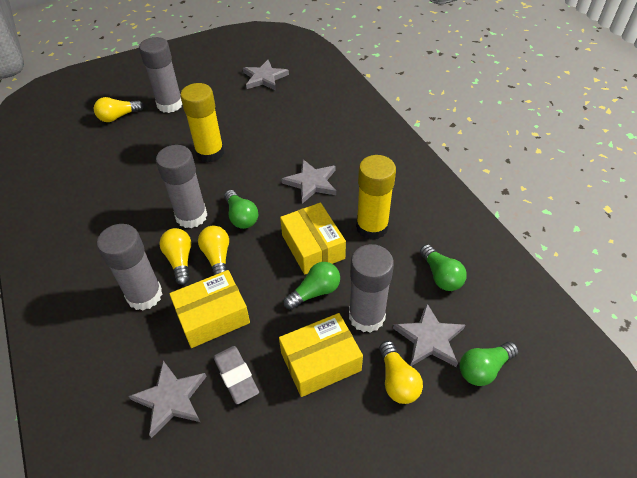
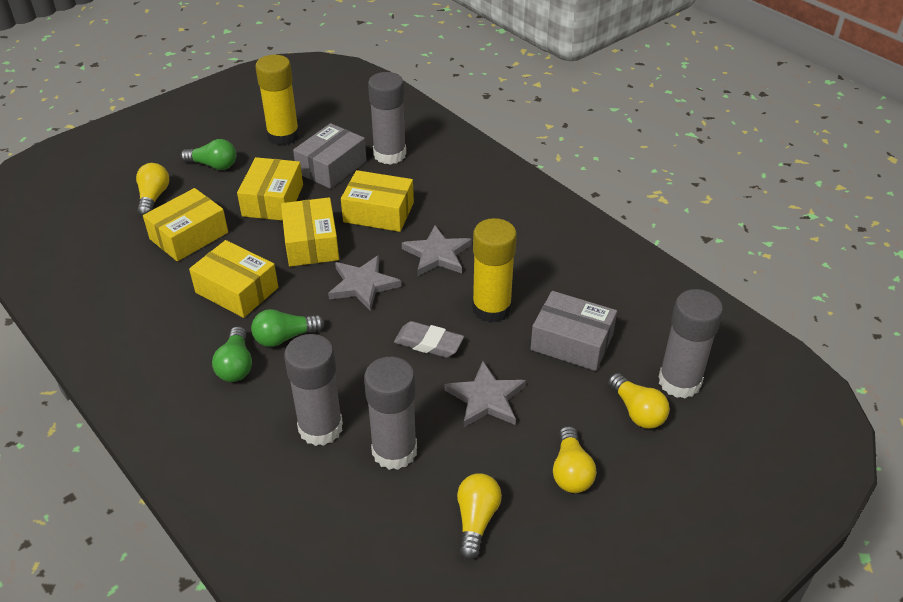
green light bulb: 4 -> 3
grey box: 0 -> 2
grey star: 4 -> 3
yellow box: 3 -> 5

